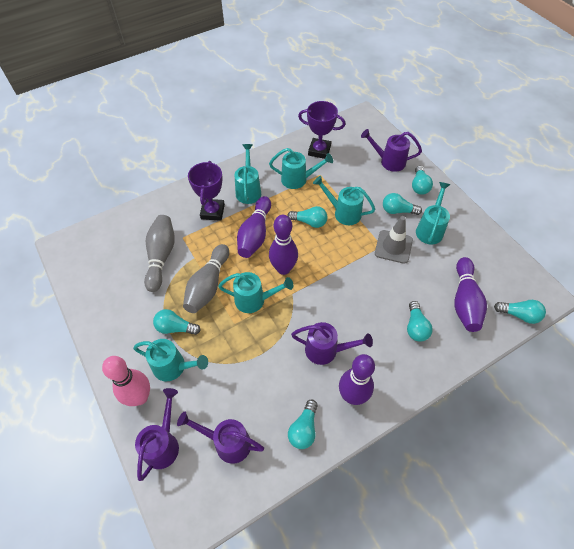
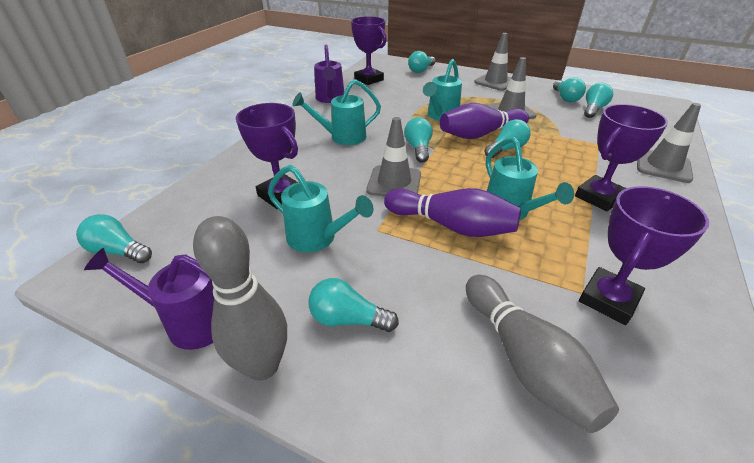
grey traffic cone: 1 -> 4
pink bowling pin: 1 -> 0
purple bowling pin: 4 -> 2
purple trophy: 2 -> 4
purple watering can: 4 -> 2
turquoise watering can: 6 -> 4

